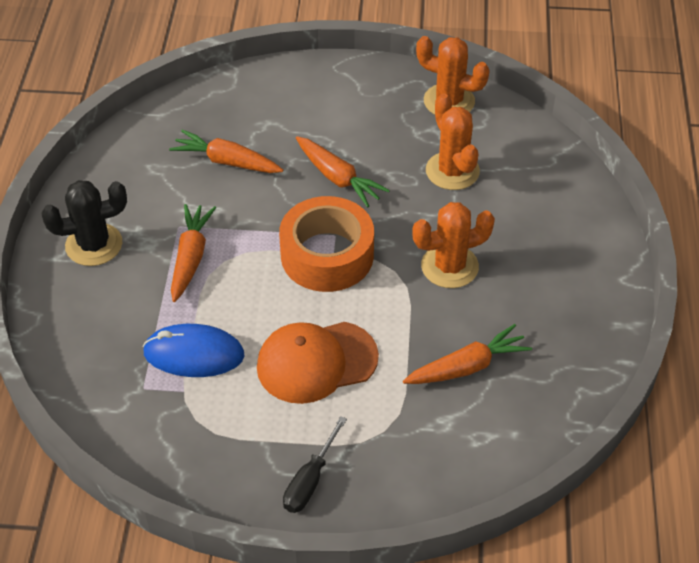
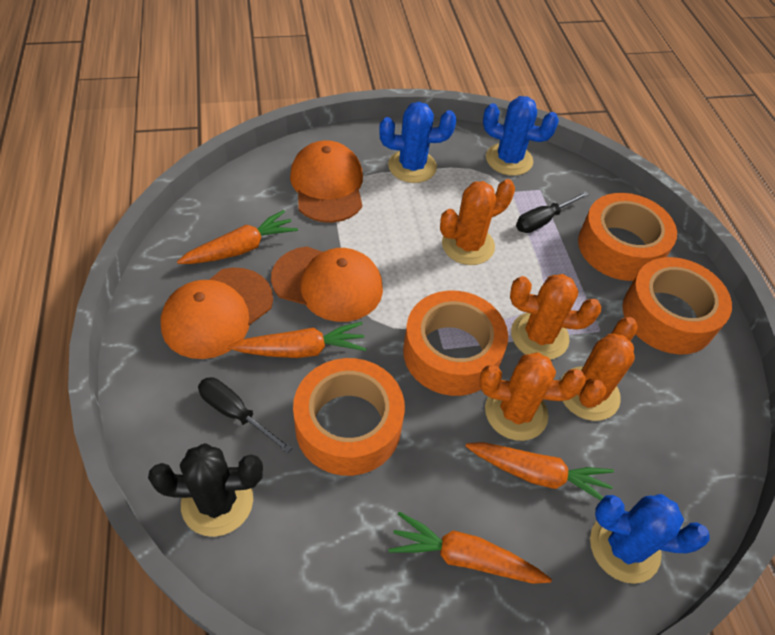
black screwdriver: 1 -> 2
blue cactus: 0 -> 3
blue mouse: 1 -> 0
orange cactus: 3 -> 4
orange cap: 1 -> 3
orange tape: 1 -> 4

